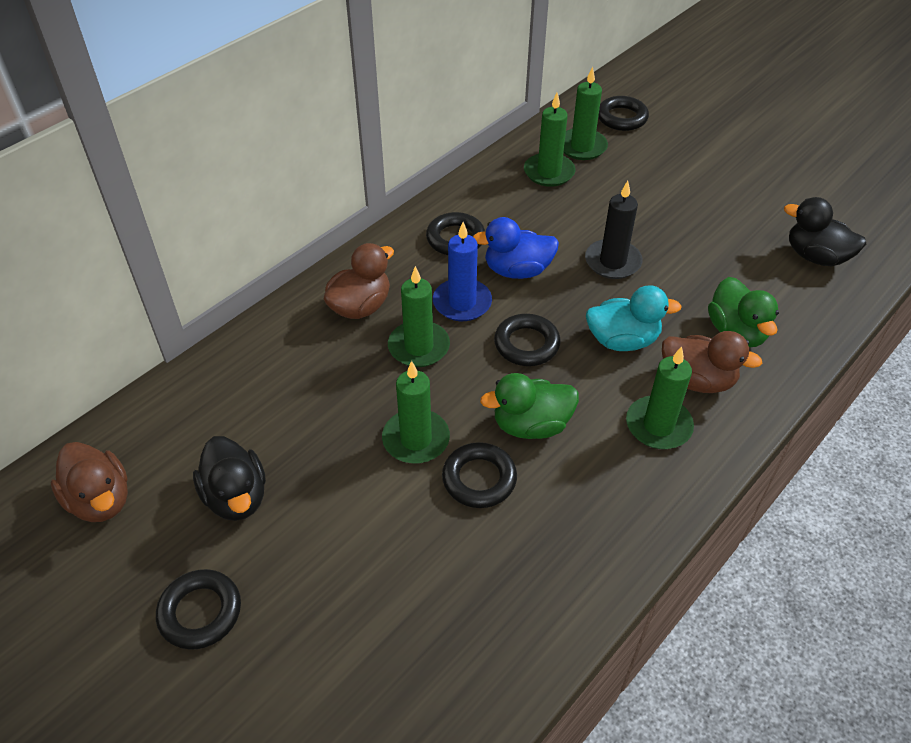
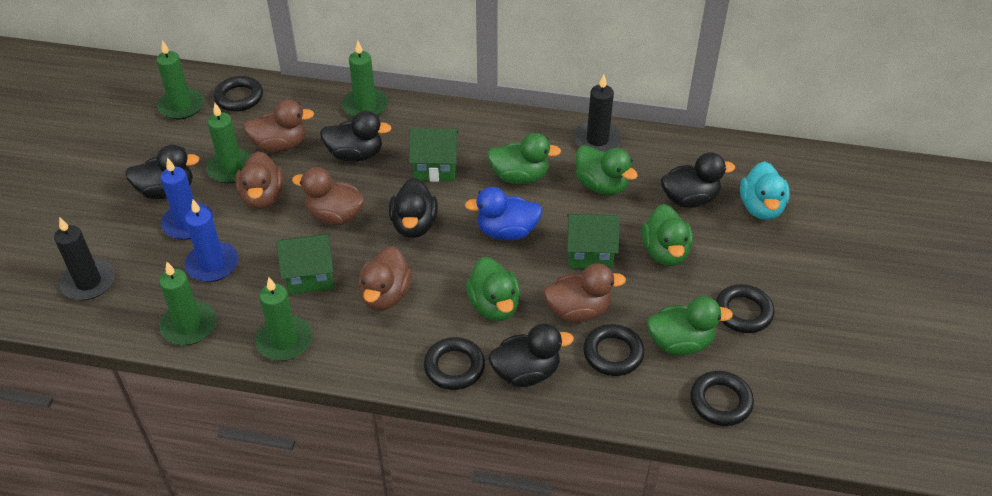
black candle: 1 -> 2
black duck: 2 -> 5
blue candle: 1 -> 2
brown duck: 3 -> 5
green duck: 2 -> 5
green house: 0 -> 3

